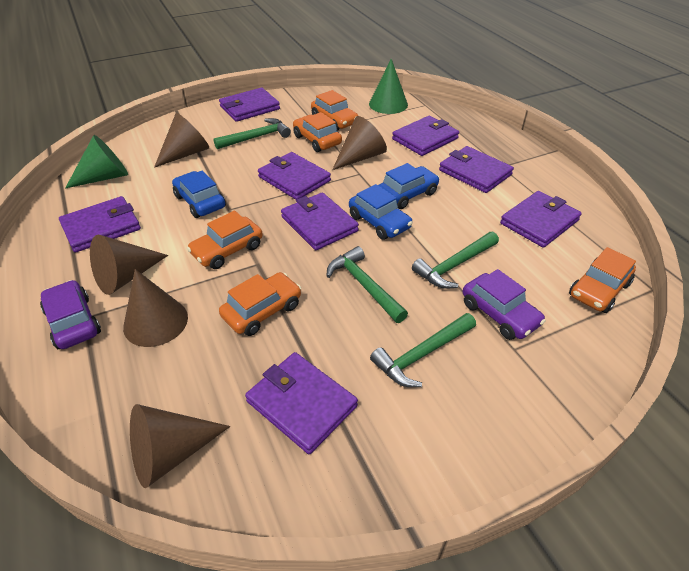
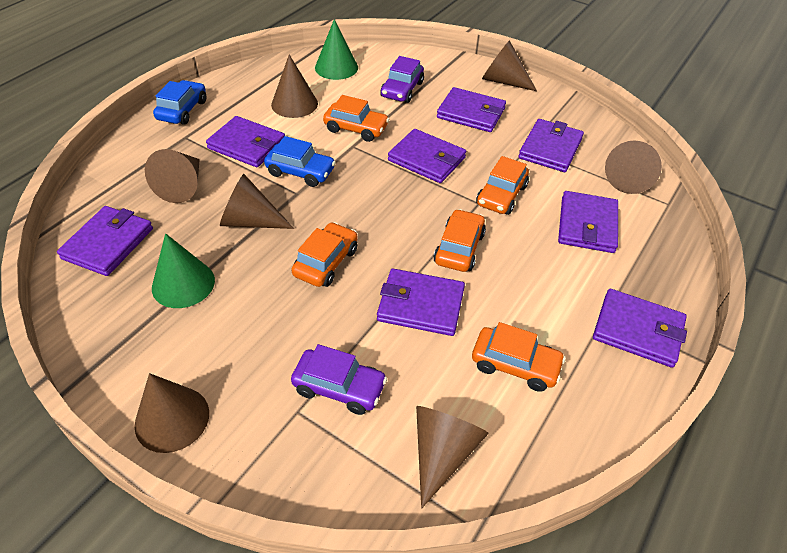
blue car: 3 -> 2
brown cone: 5 -> 7
green hammer: 4 -> 0

